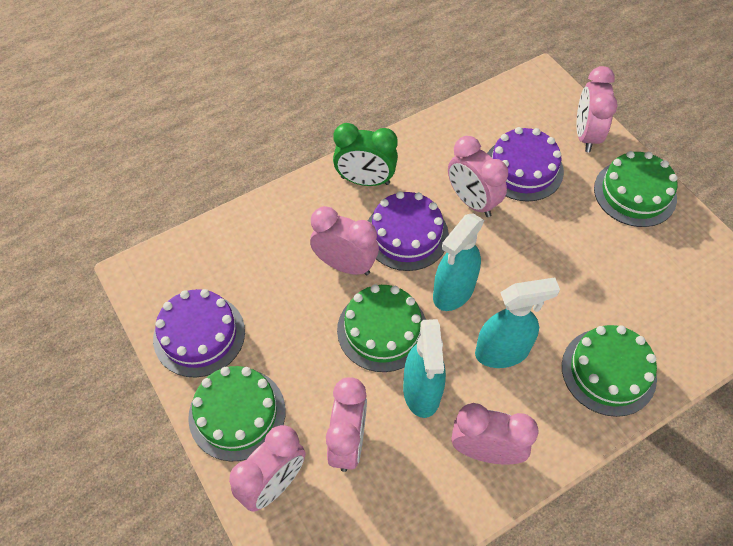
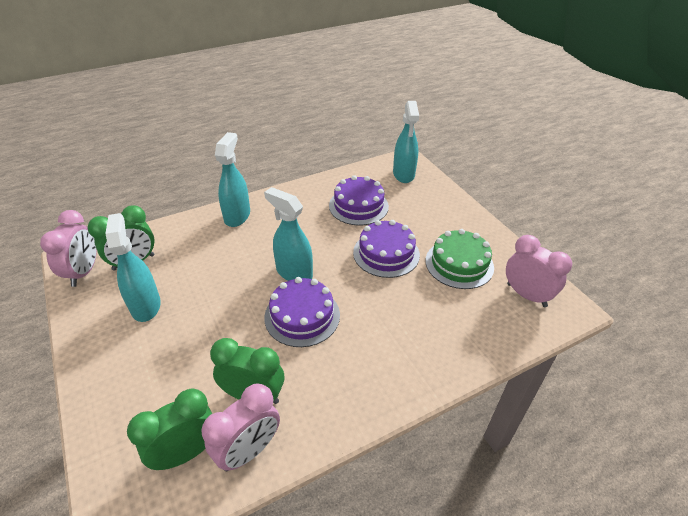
green cake: 4 -> 1
green clock: 1 -> 3
pink clock: 6 -> 3
turquoise spray bottle: 3 -> 4

